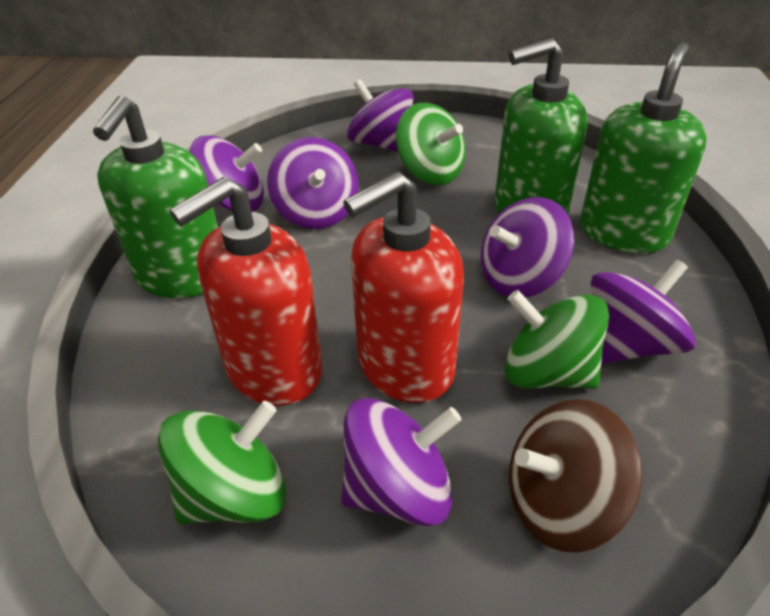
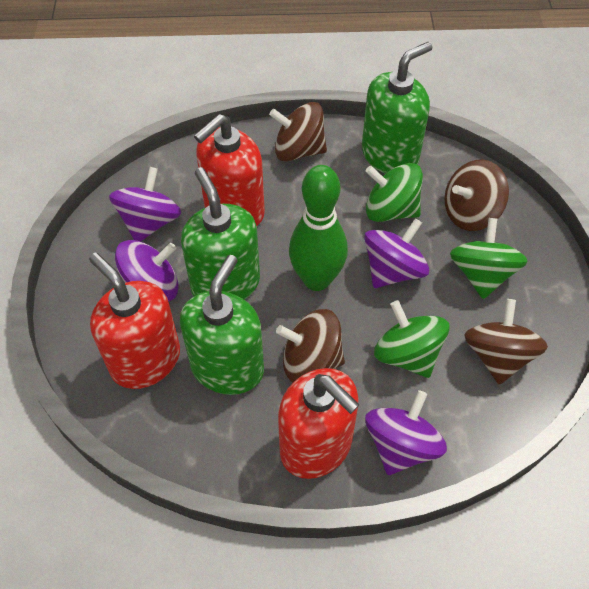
brown spinning top: 1 -> 4
green bowling pin: 0 -> 1
purple spinning top: 6 -> 4
red soap dispenser: 2 -> 3

